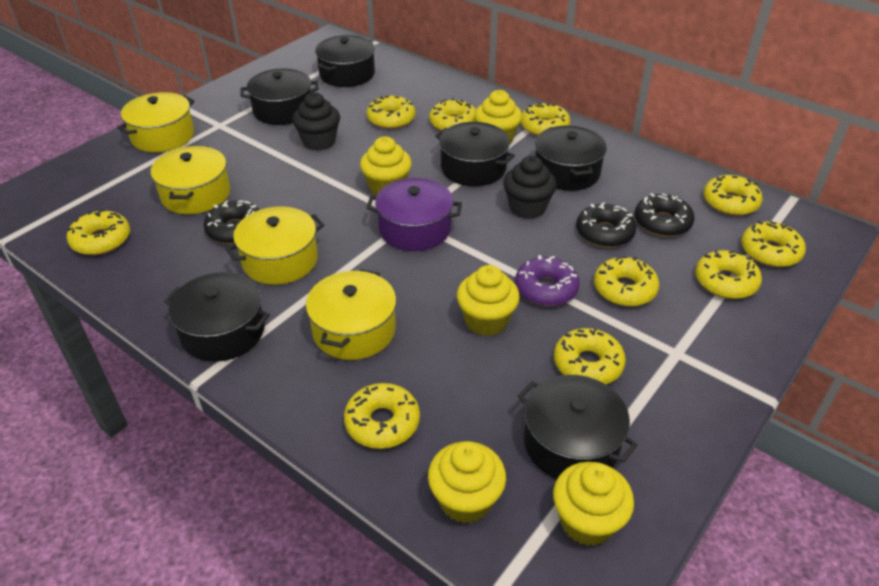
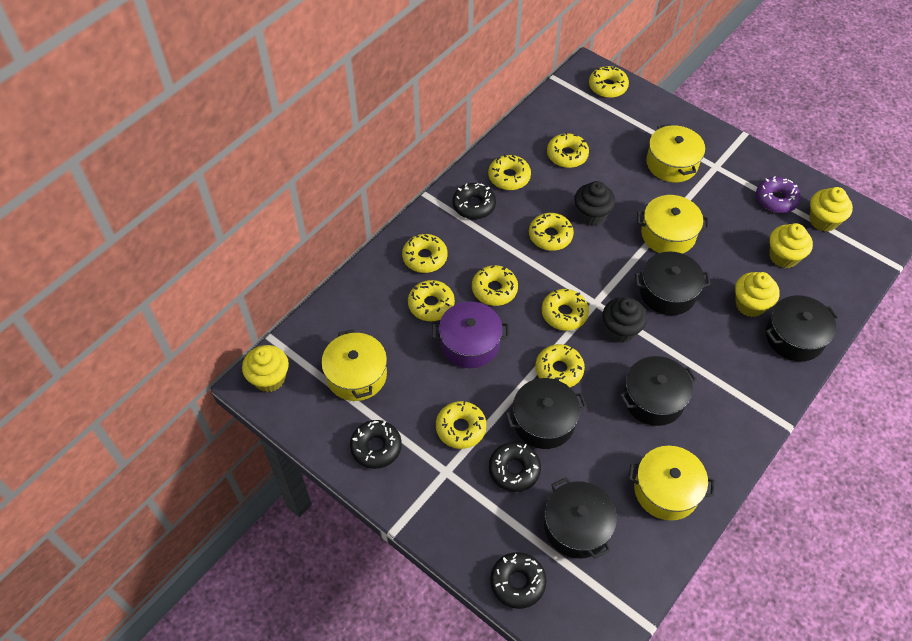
black donut: 3 -> 4
black pot: 6 -> 5
yellow cupcake: 5 -> 4

